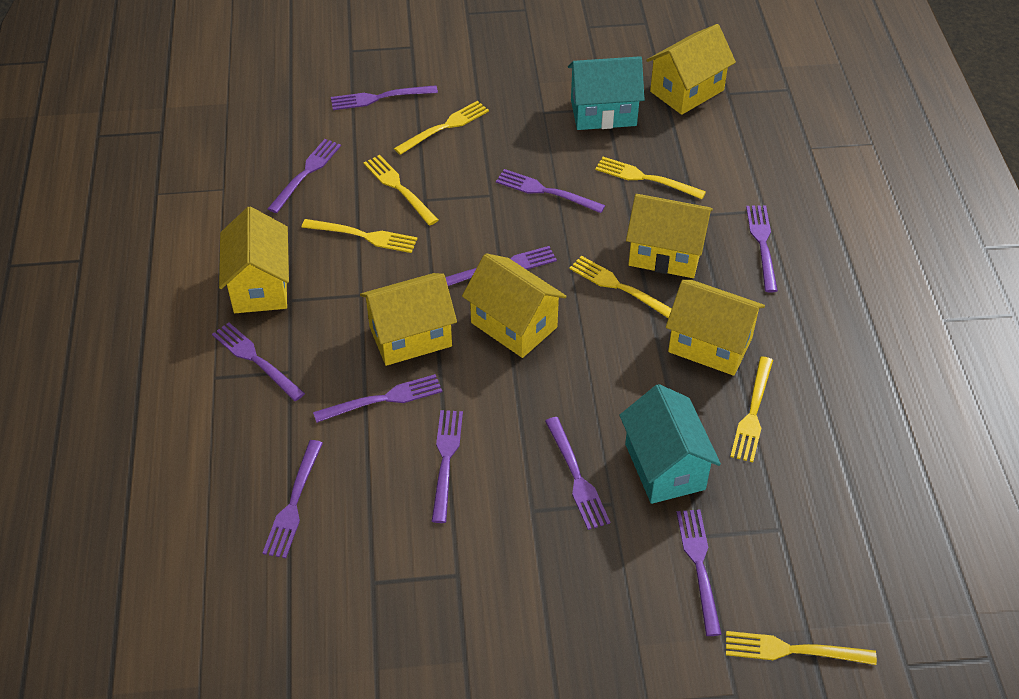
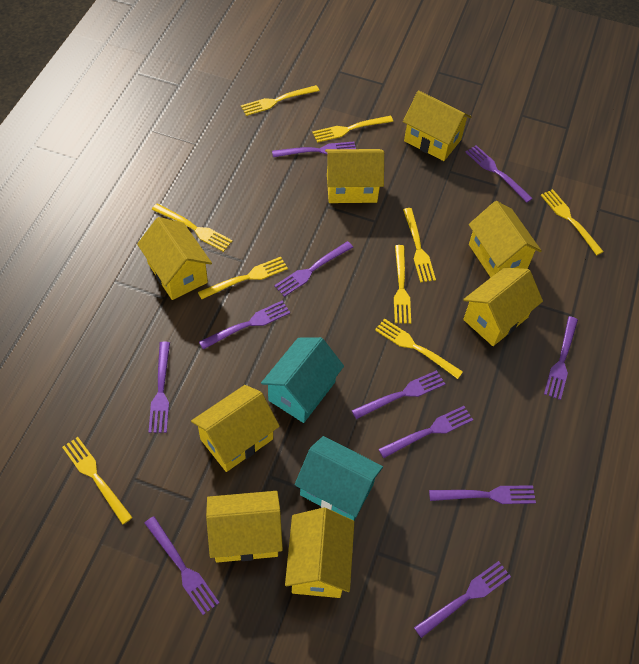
yellow fork: 7 -> 9
yellow house: 6 -> 8

